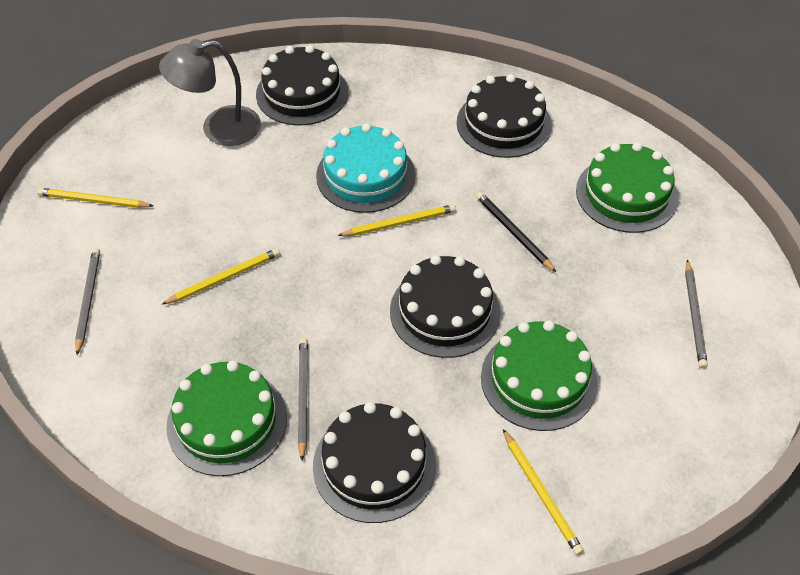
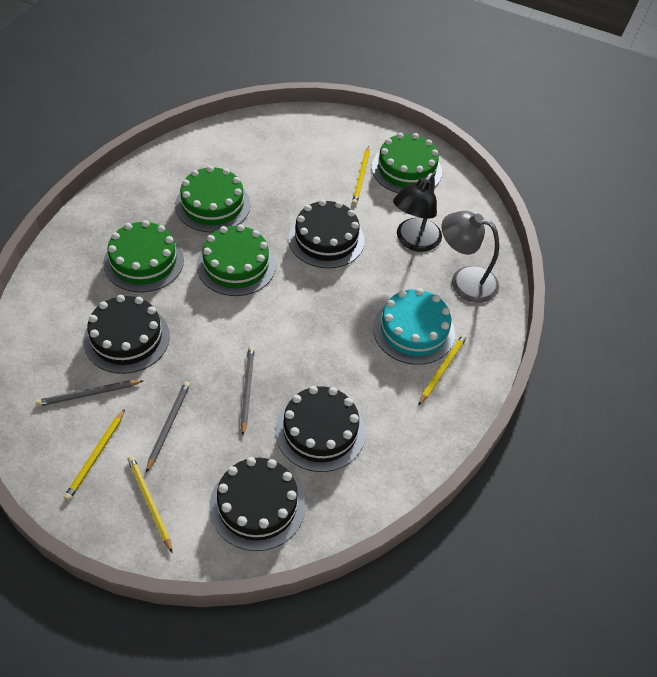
black lamp: 0 -> 1
black pencil: 1 -> 0
green cake: 3 -> 4

